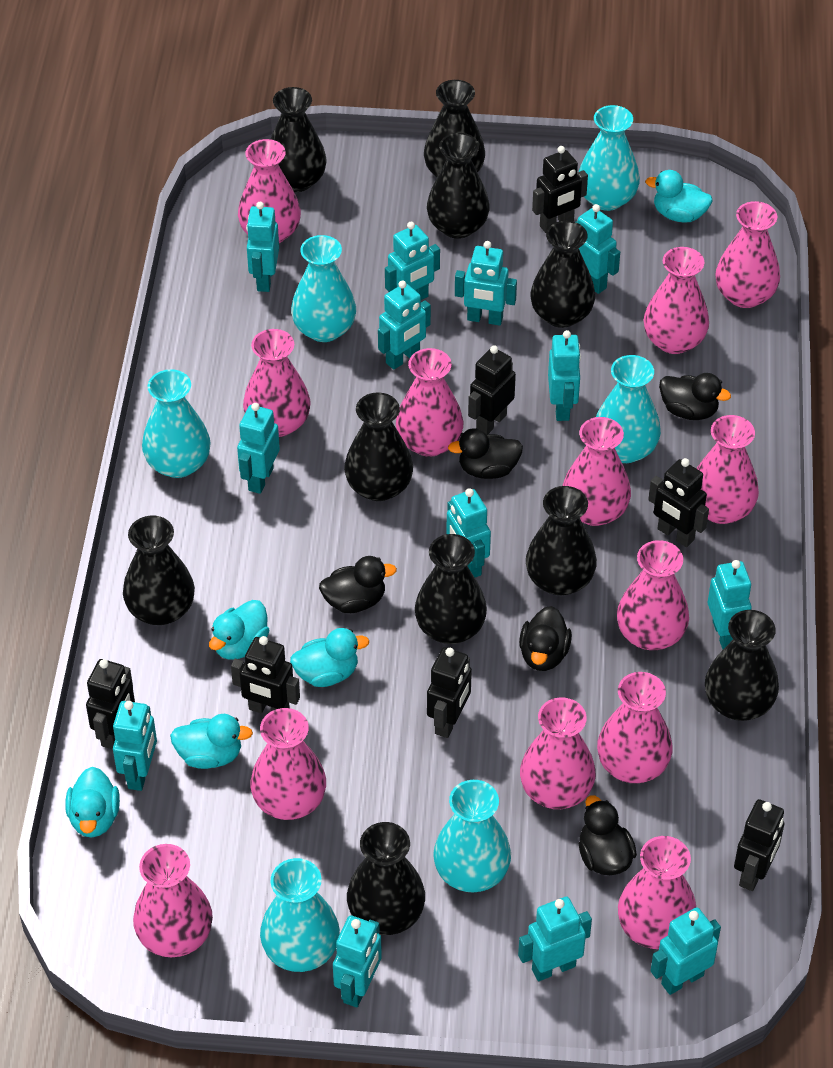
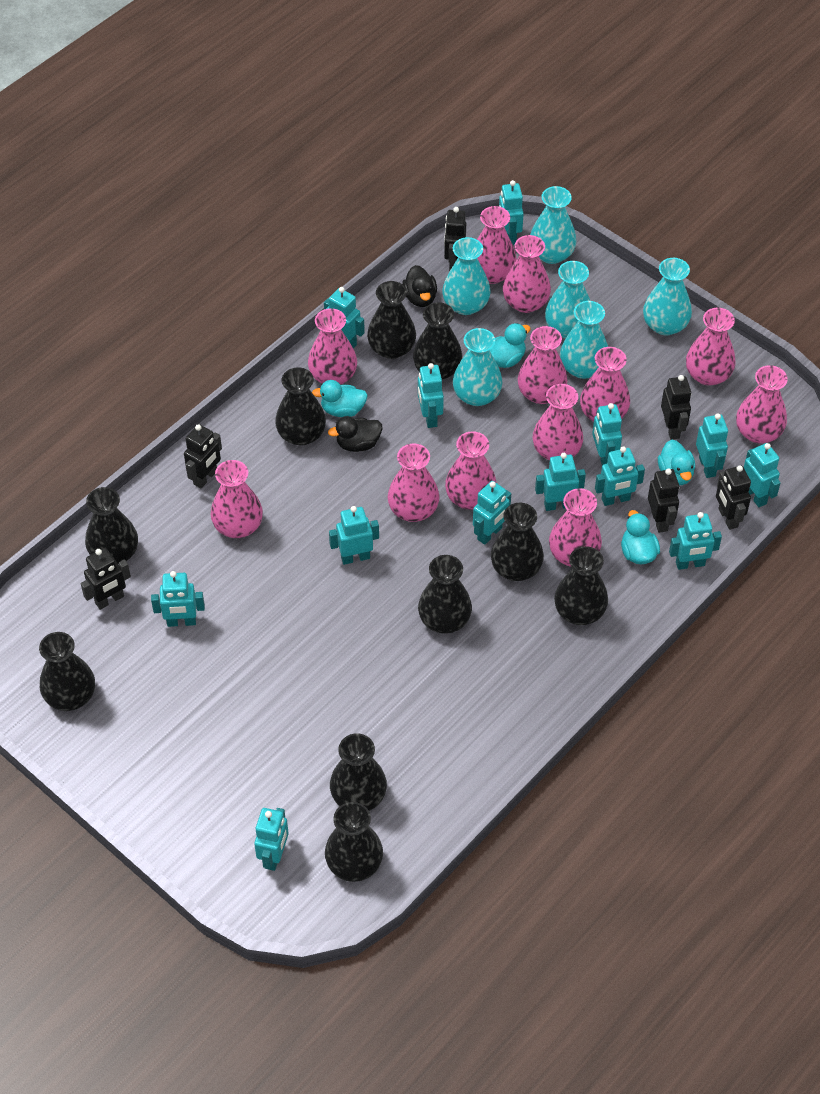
black duck: 5 -> 2
black robot: 7 -> 6
pink vase: 13 -> 12
turquoise duck: 5 -> 4

